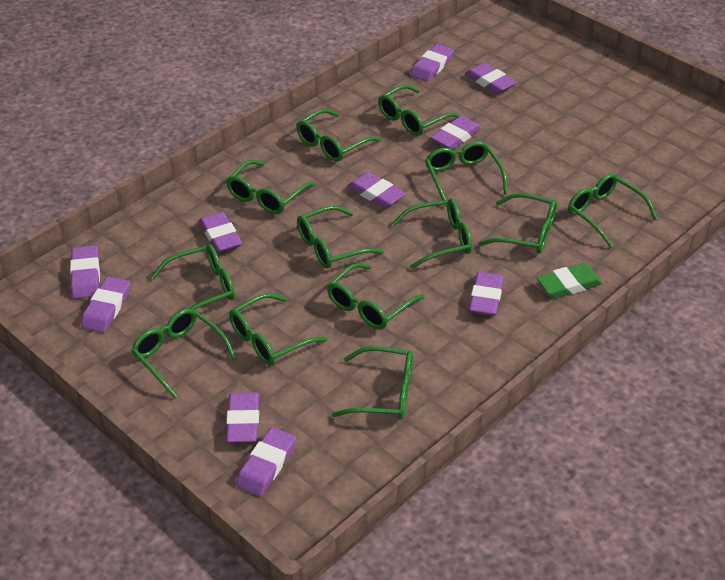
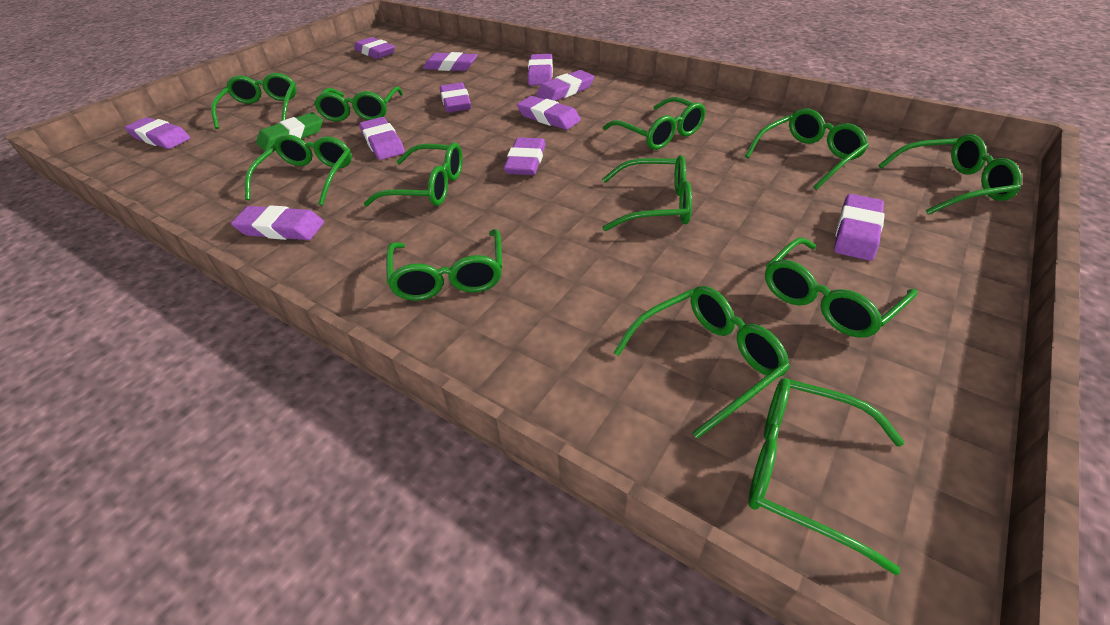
green glasses: 13 -> 12
purple eraser: 10 -> 11

